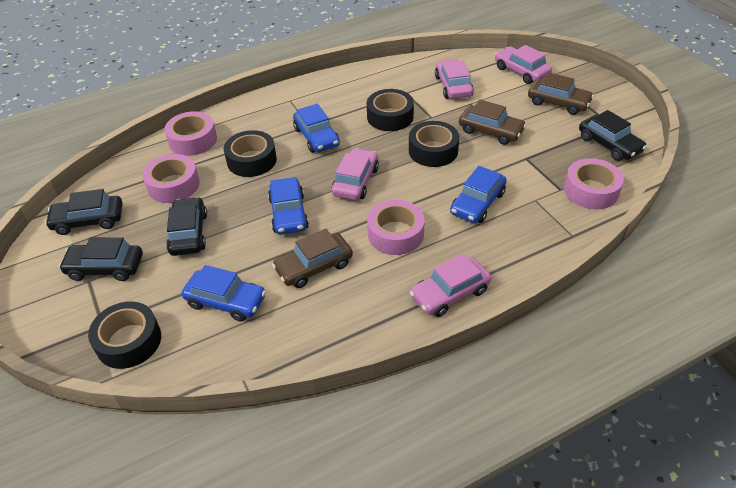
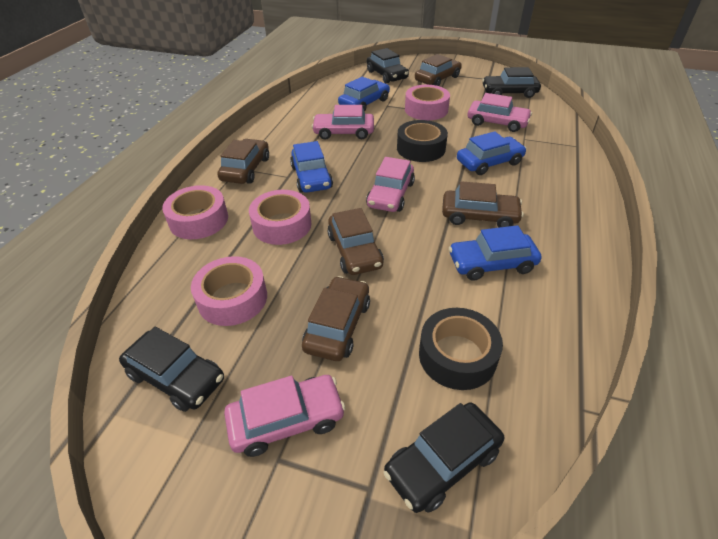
black tape: 4 -> 2
brown car: 3 -> 5

